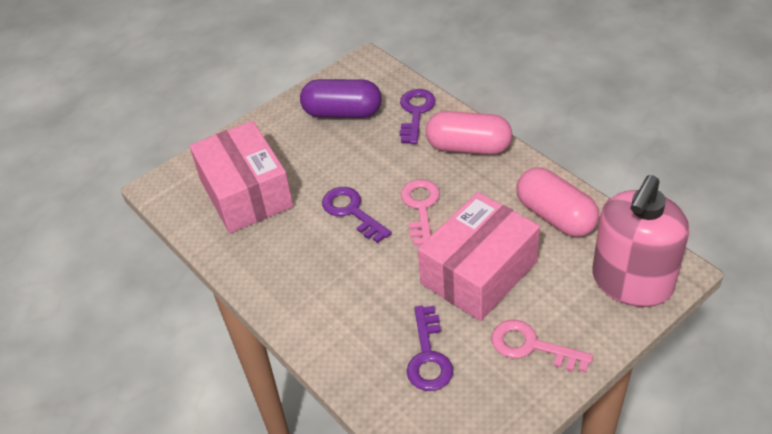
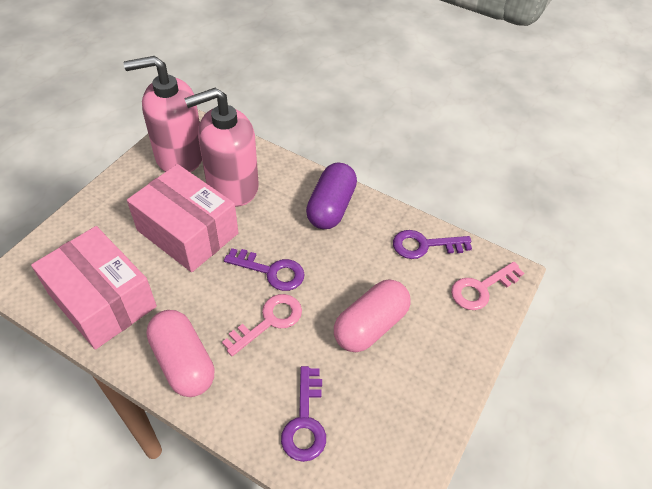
pink soap dispenser: 1 -> 2

